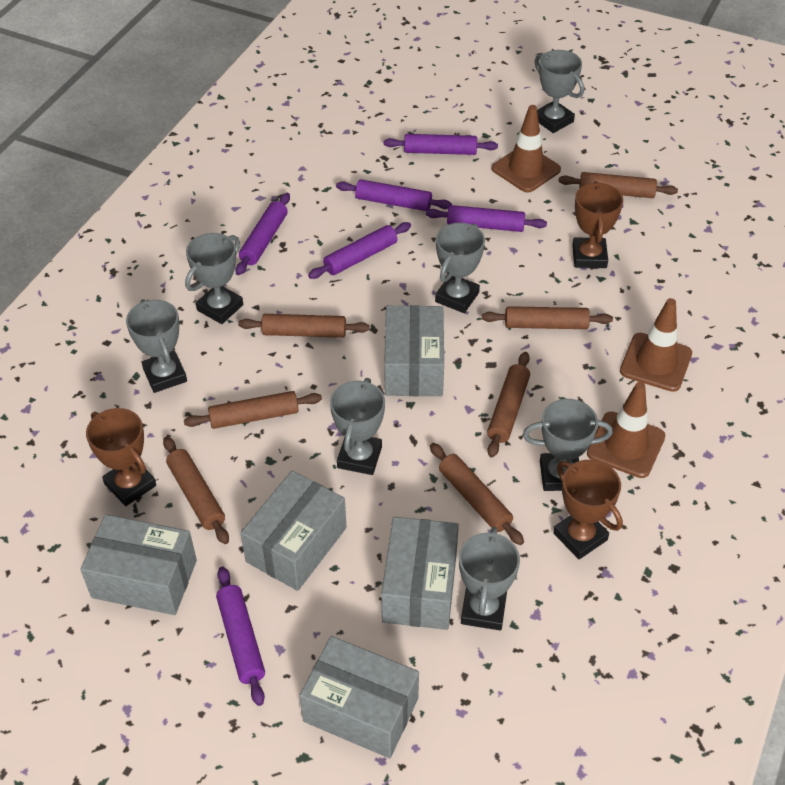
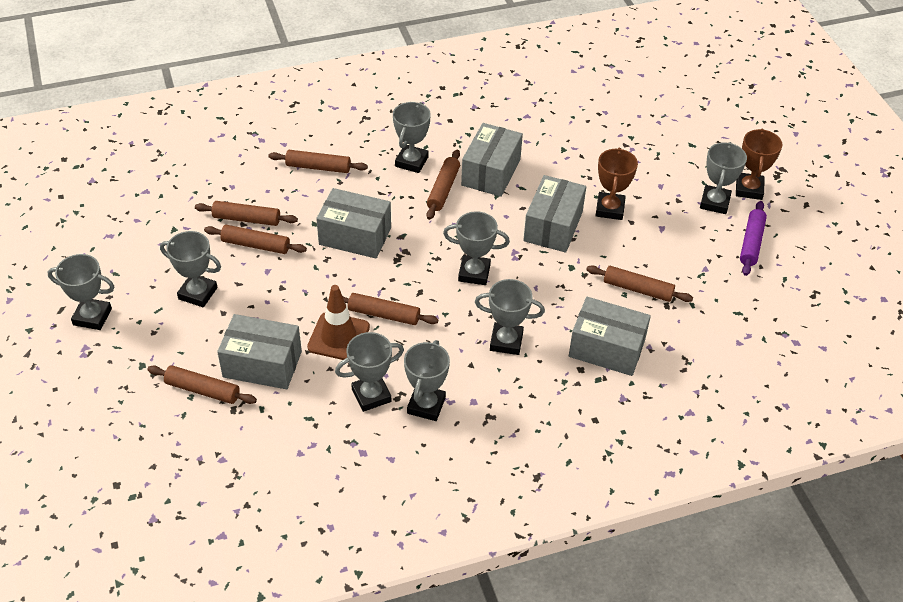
brown traffic cone: 3 -> 1
brown trophy: 3 -> 2
grey trophy: 7 -> 8
purple rolling pin: 6 -> 1

